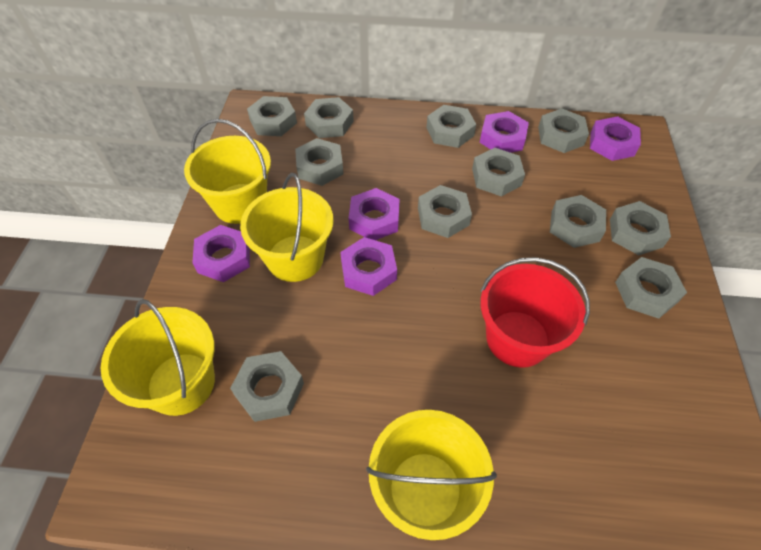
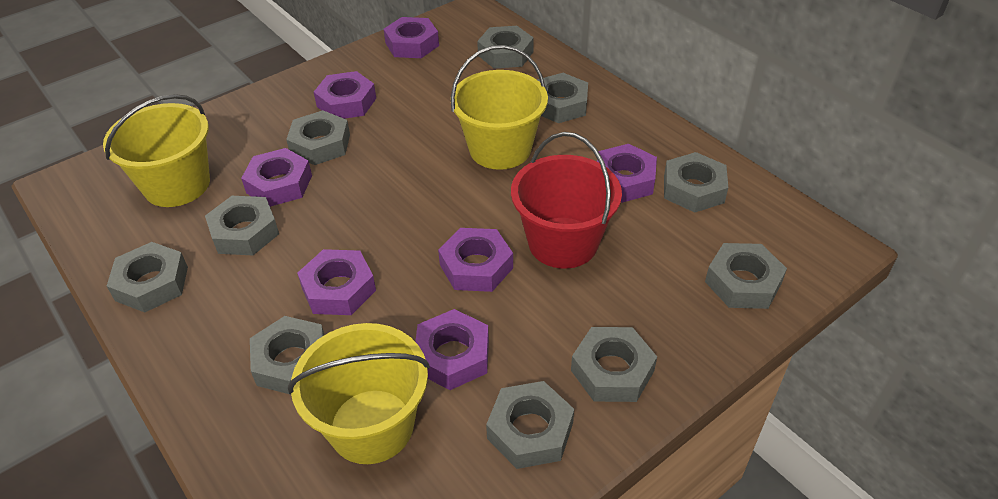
grey nut: 11 -> 10
purple nut: 5 -> 7
yellow bucket: 4 -> 3

